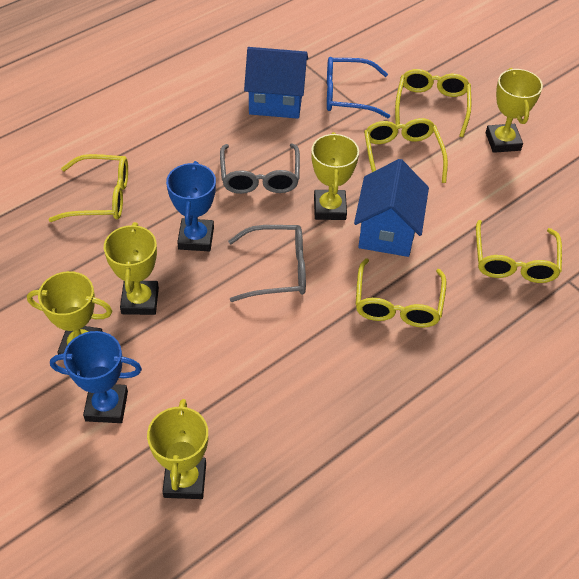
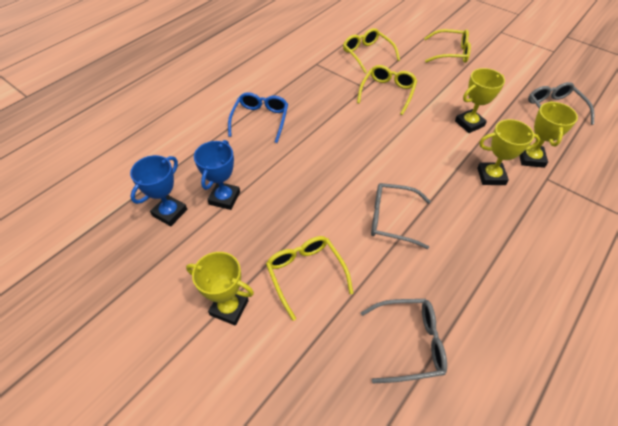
blue house: 2 -> 0
grey glasses: 2 -> 3
yellow glasses: 5 -> 4
yellow trophy: 5 -> 4

